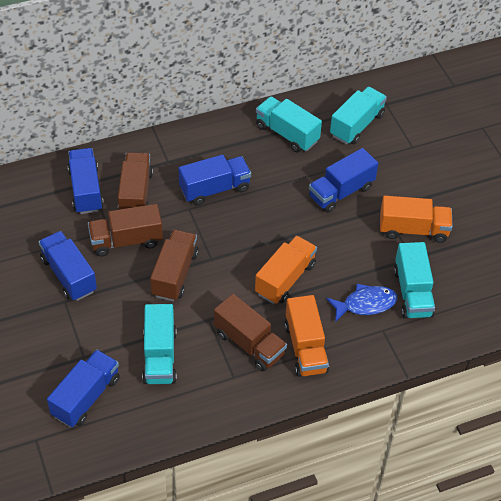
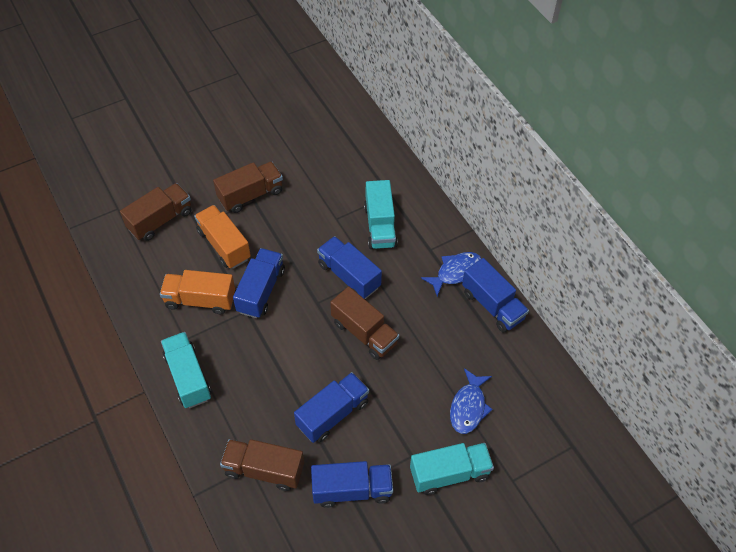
blue fish: 1 -> 2
orange truck: 3 -> 2
turquoise truck: 4 -> 3

